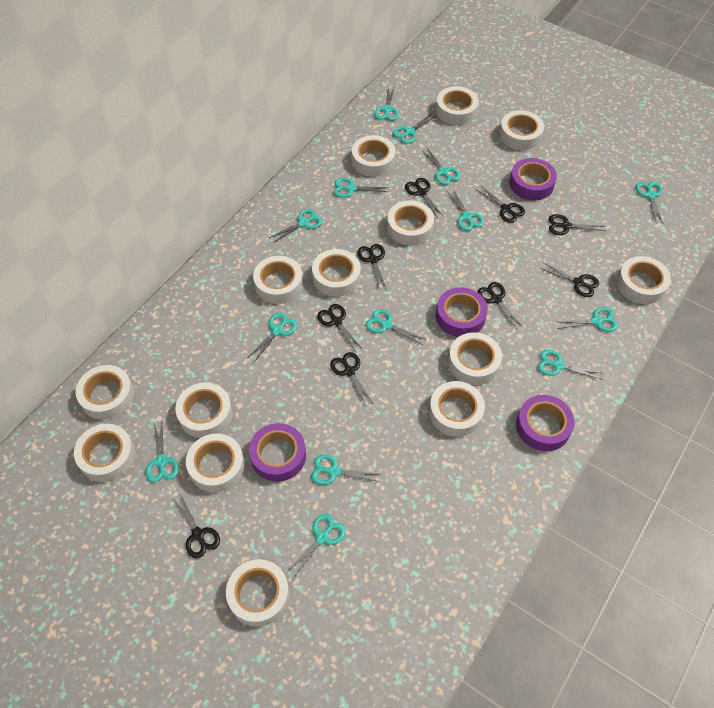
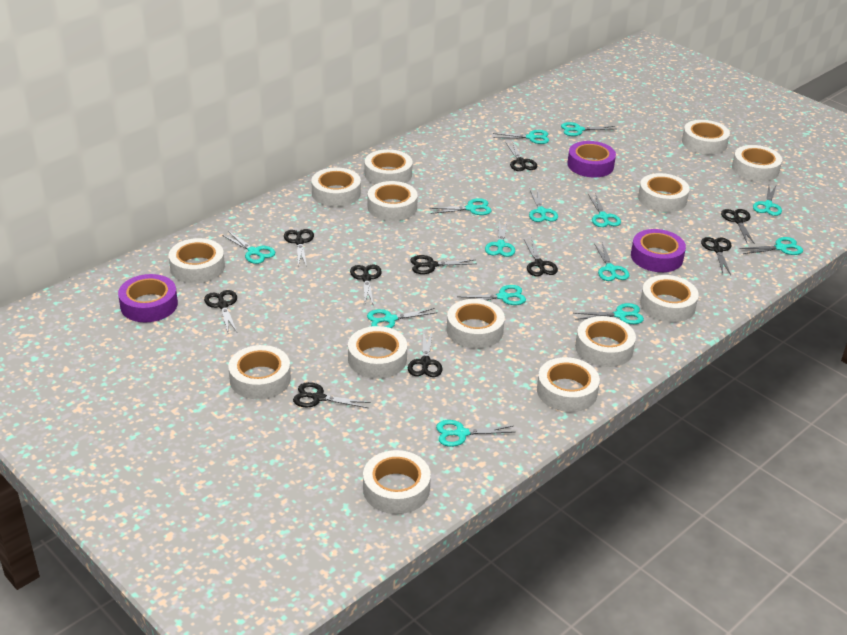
black scissors: 9 -> 10
purple tape: 4 -> 3

